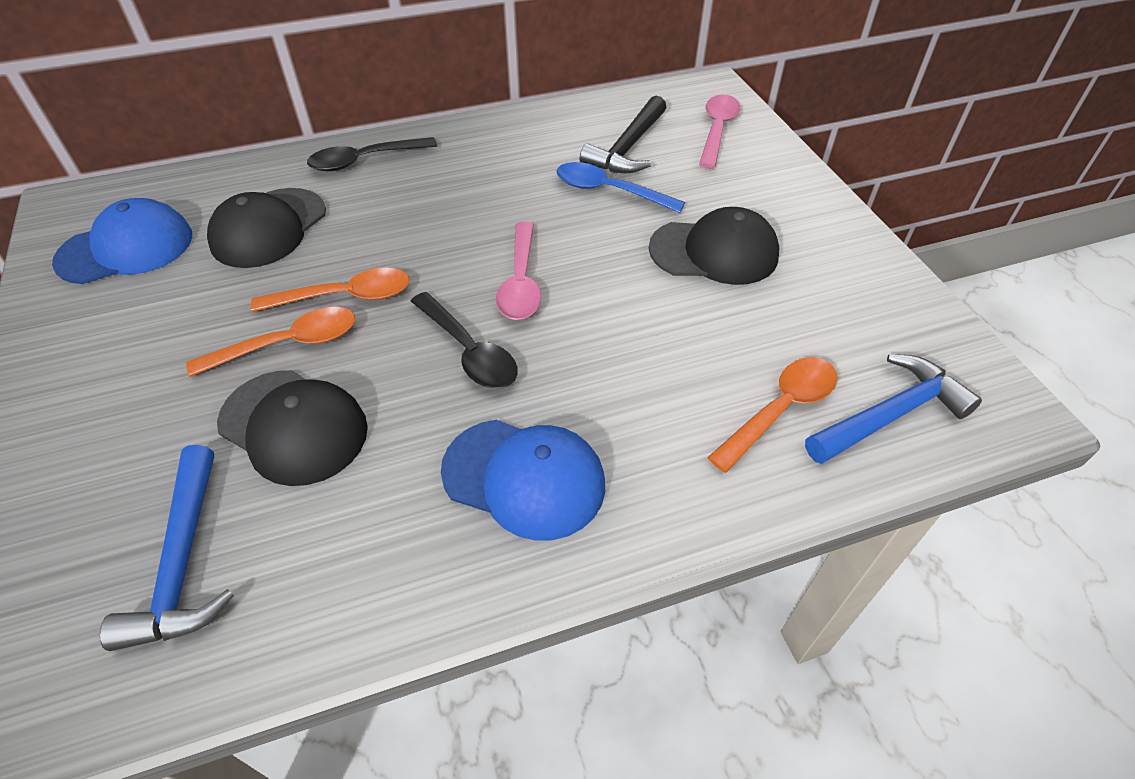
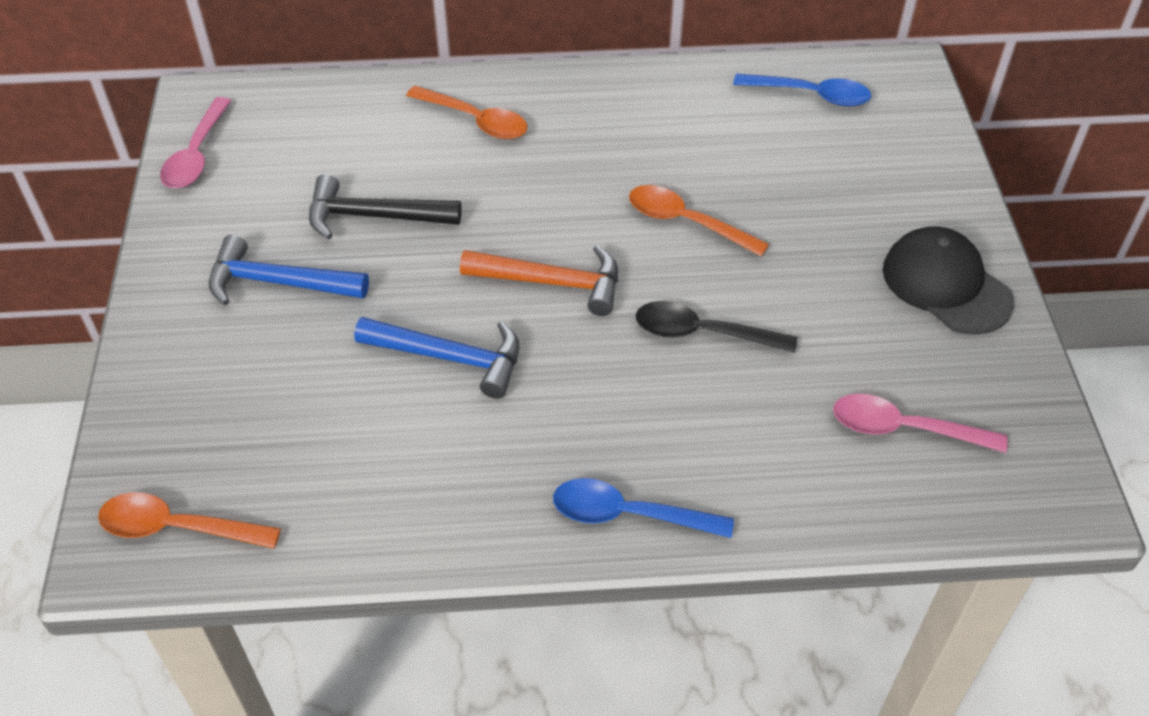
black cap: 3 -> 1
black spoon: 2 -> 1
blue cap: 2 -> 0
blue spoon: 1 -> 2
orange hammer: 0 -> 1

